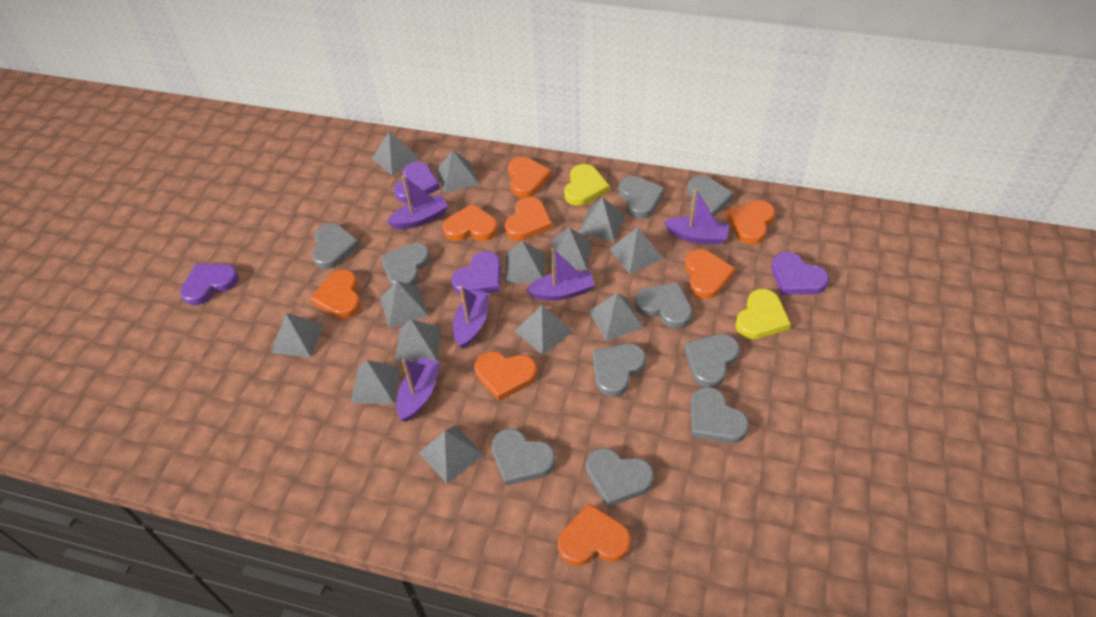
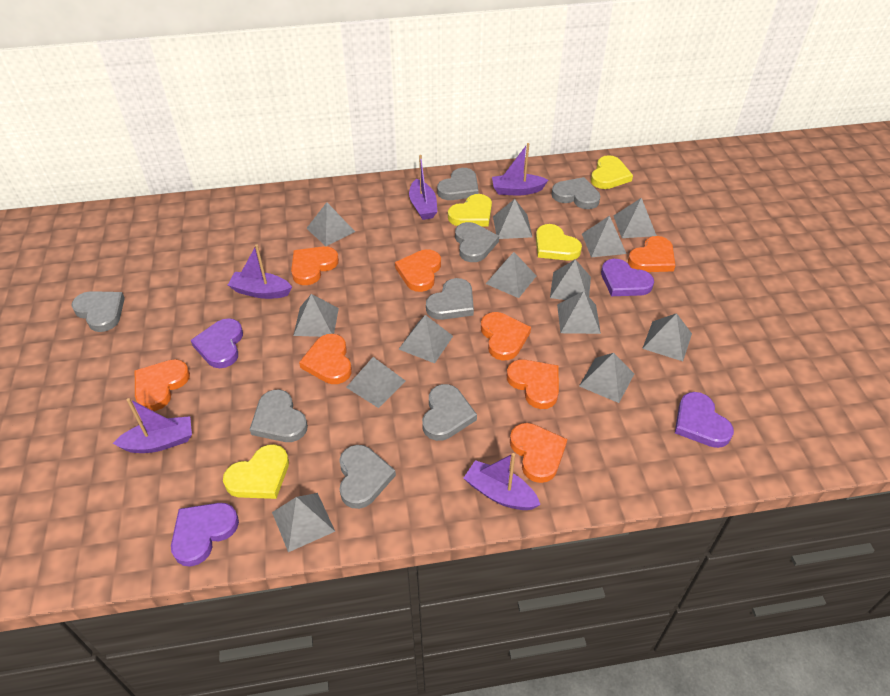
grey heart: 10 -> 8
yellow heart: 2 -> 4

